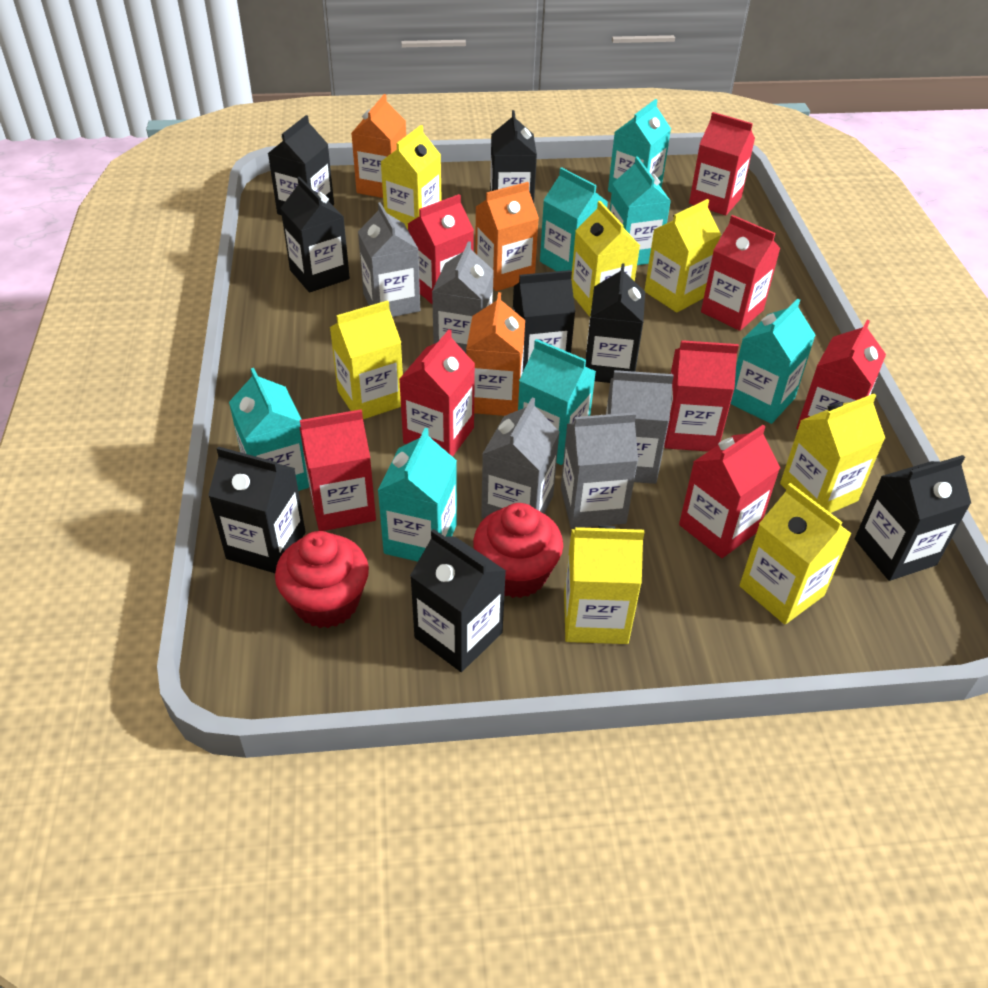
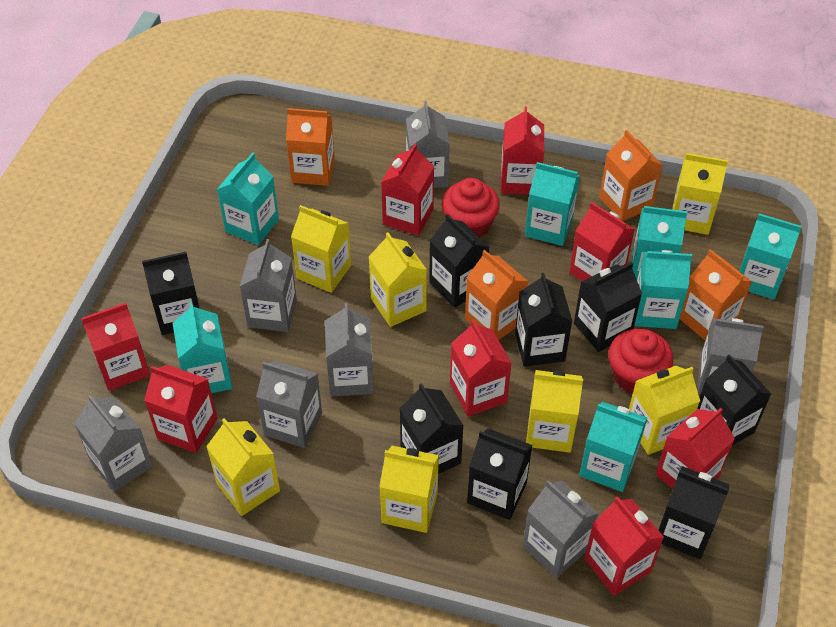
grey carton: 5 -> 7
orange carton: 3 -> 4

